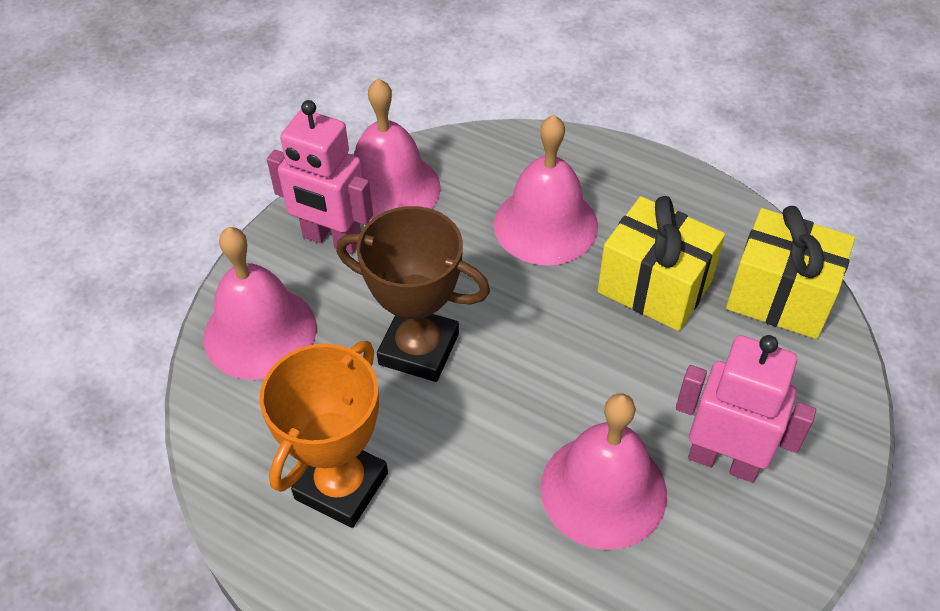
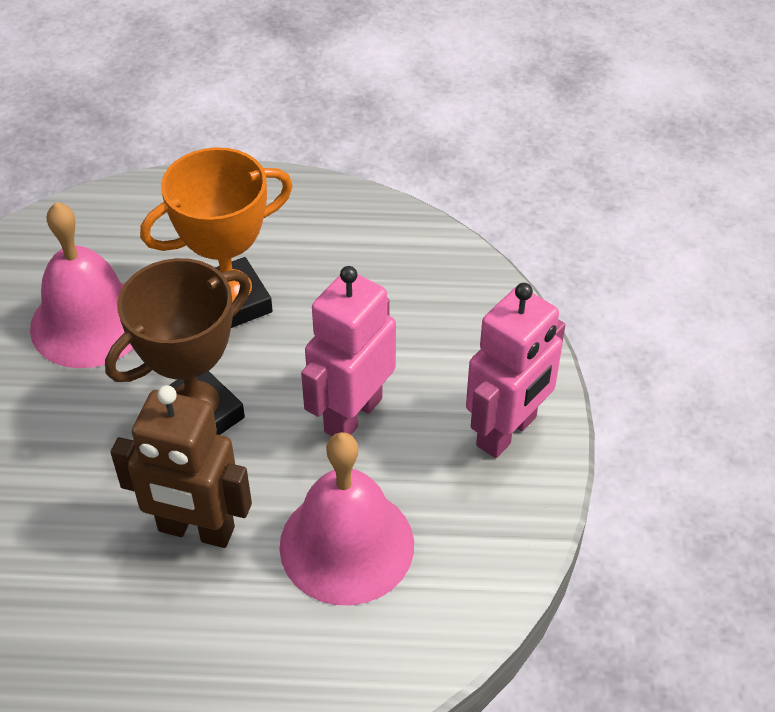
brown robot: 0 -> 1
pink bell: 4 -> 2
yellow gift: 2 -> 0

